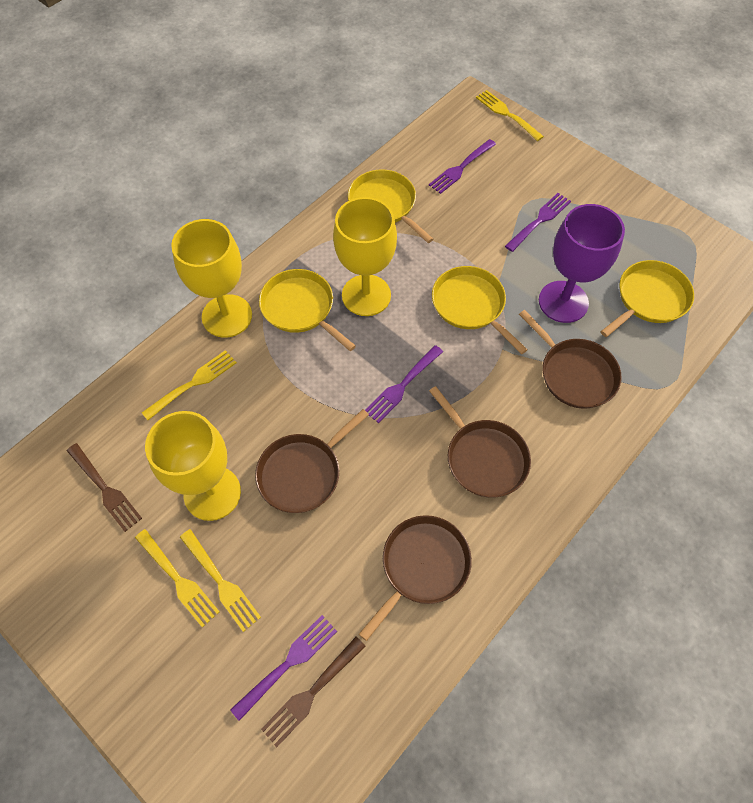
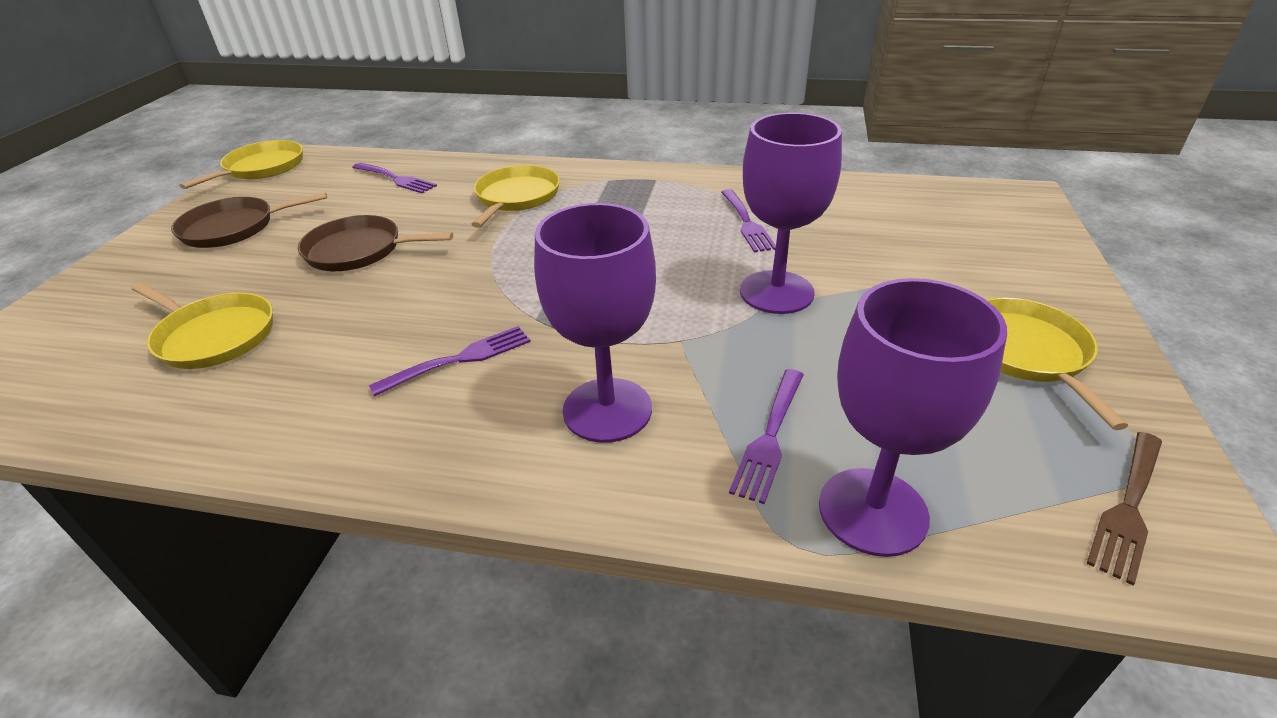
brown fork: 2 -> 1
brown pan: 4 -> 2
purple goblet: 1 -> 3
yellow fork: 4 -> 0
yellow goblet: 3 -> 0

